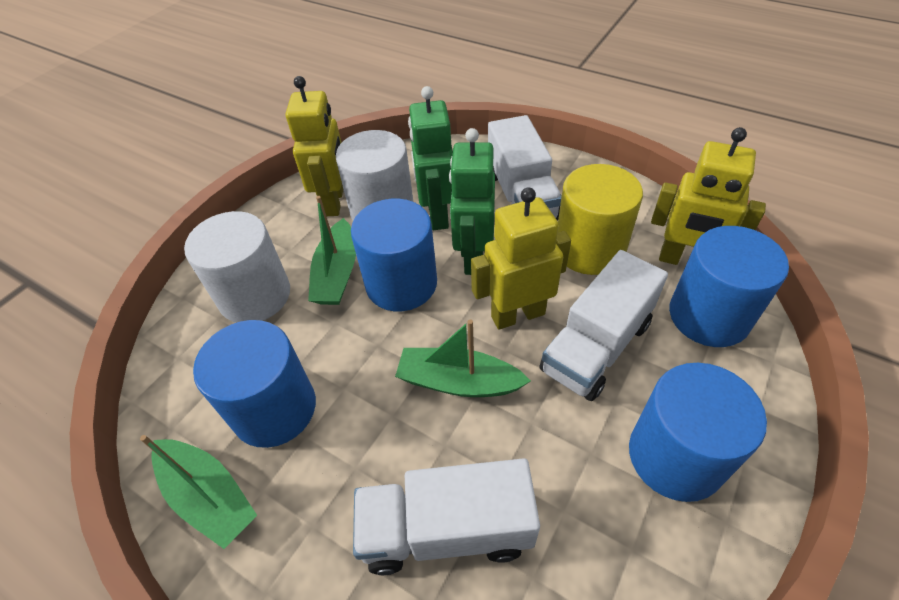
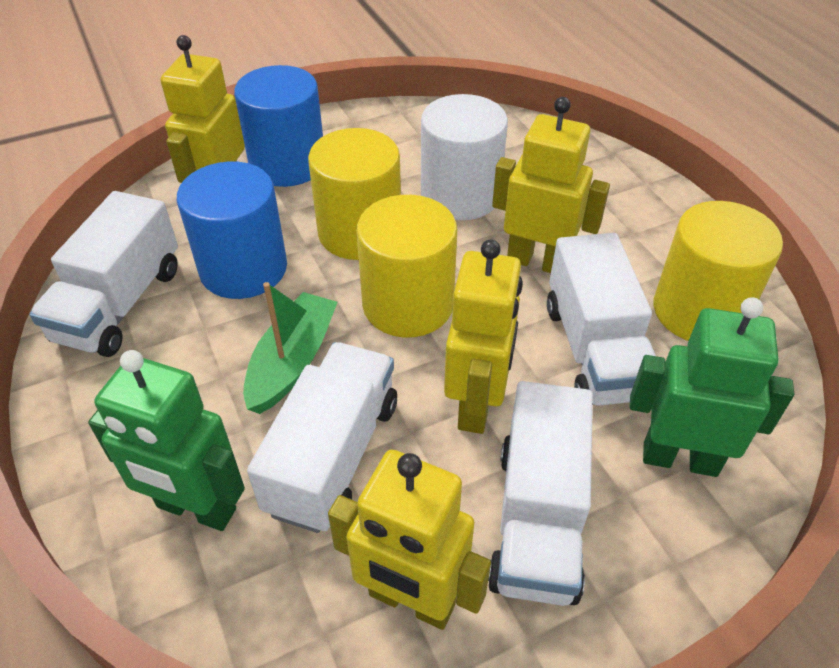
blue cylinder: 4 -> 2
green boat: 3 -> 1
white cylinder: 2 -> 1
white truck: 3 -> 4
yellow cylinder: 1 -> 3
yellow robot: 3 -> 4

